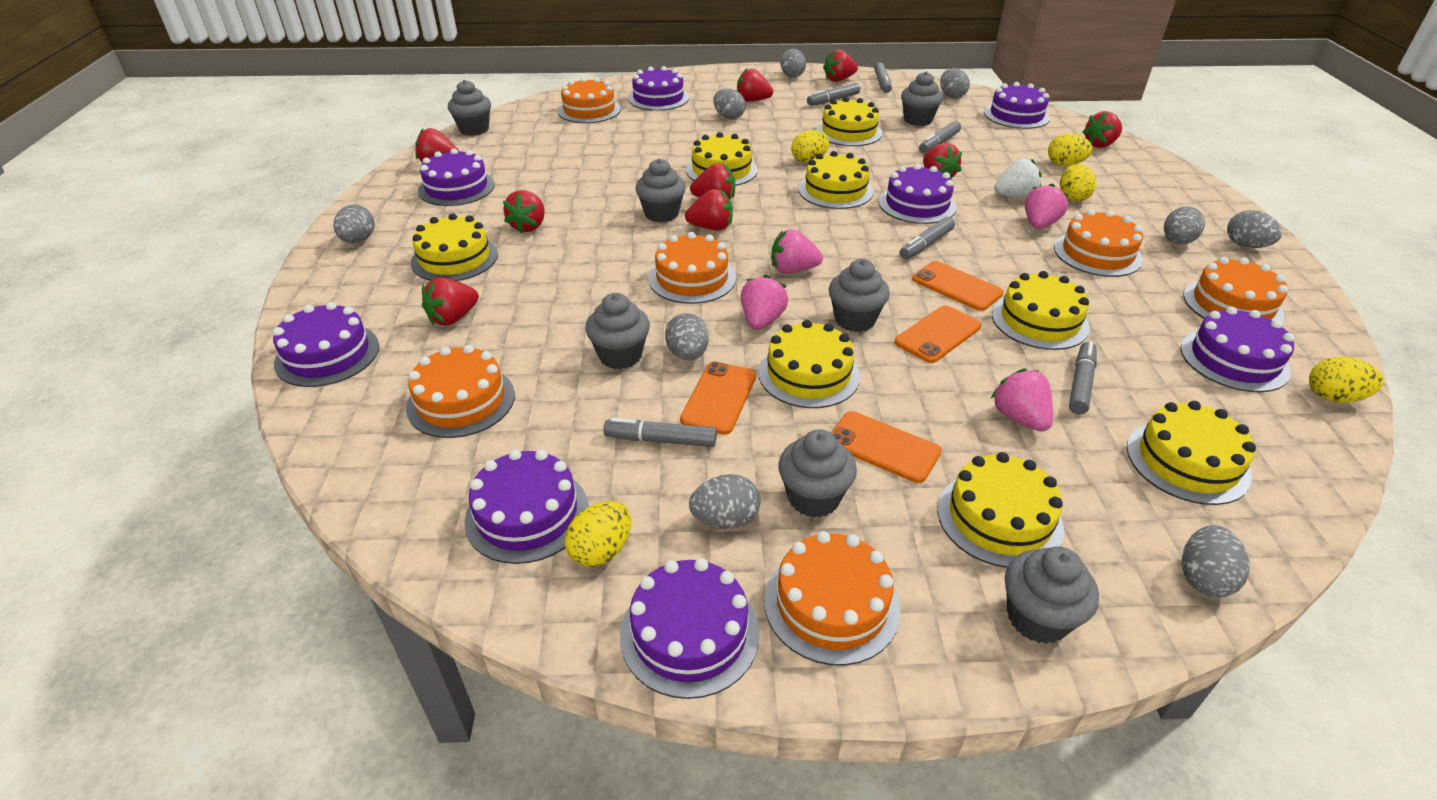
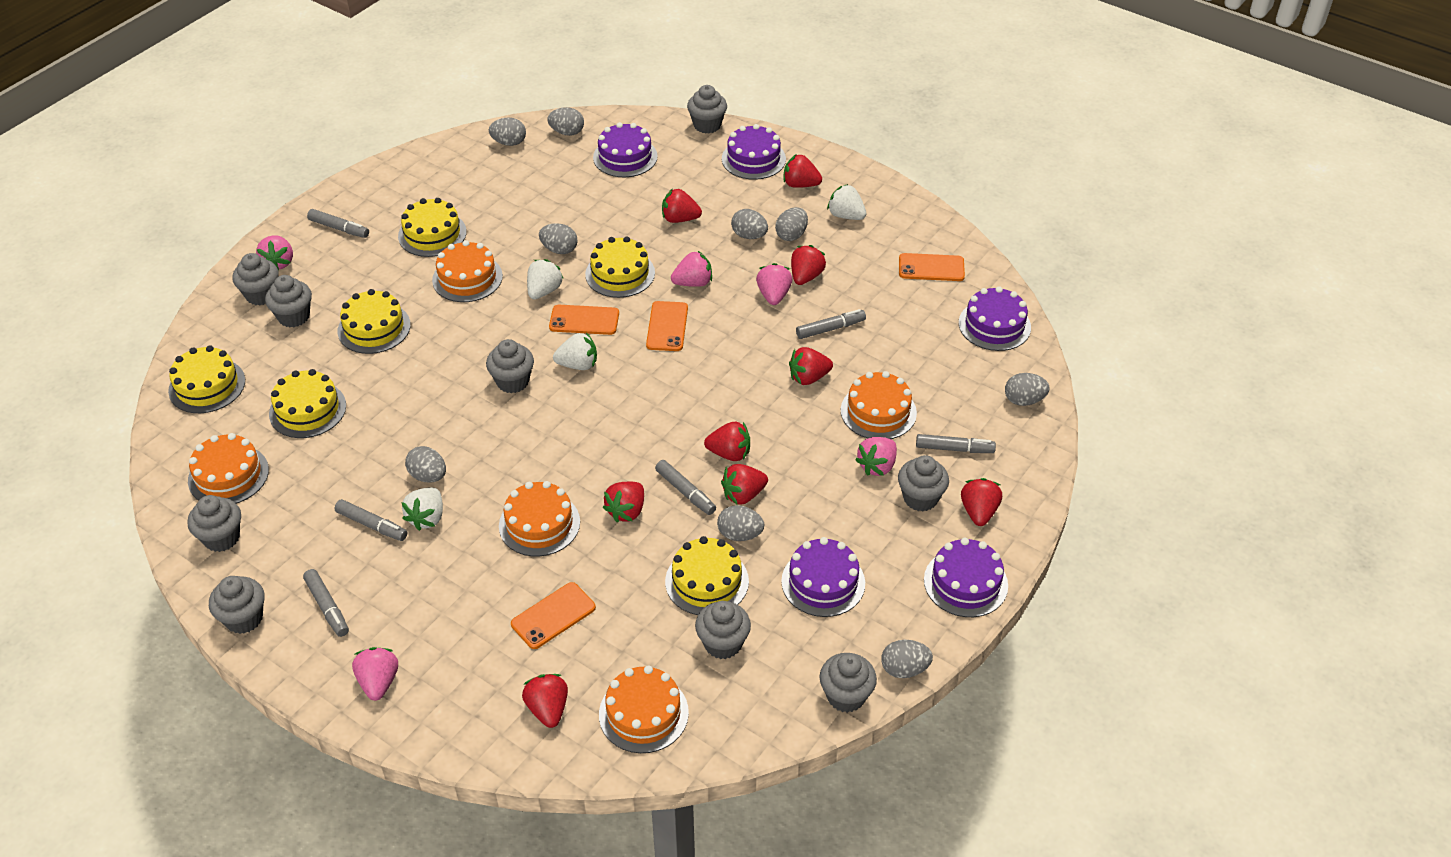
grey cupcake: 7 -> 9
orange cake: 6 -> 5
pink strawberry: 4 -> 5
purple cake: 8 -> 5
white strawberry: 1 -> 4
yellow cake: 8 -> 6
yellow egg: 5 -> 0

